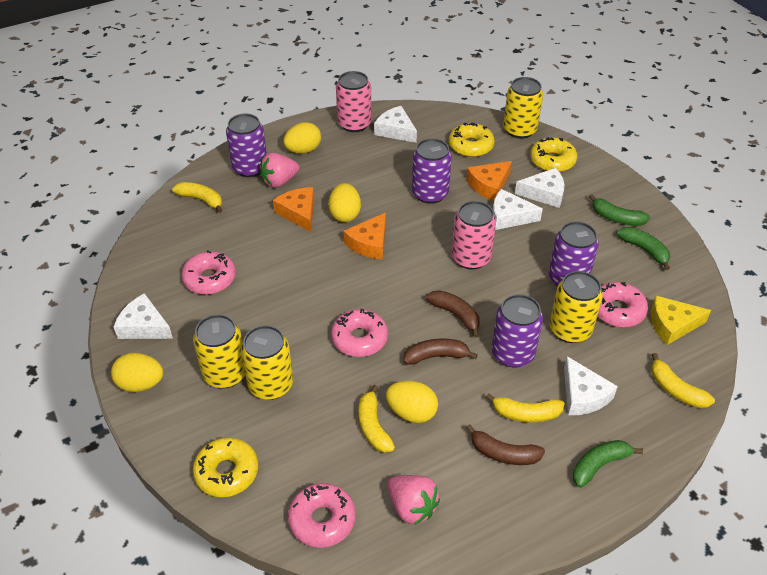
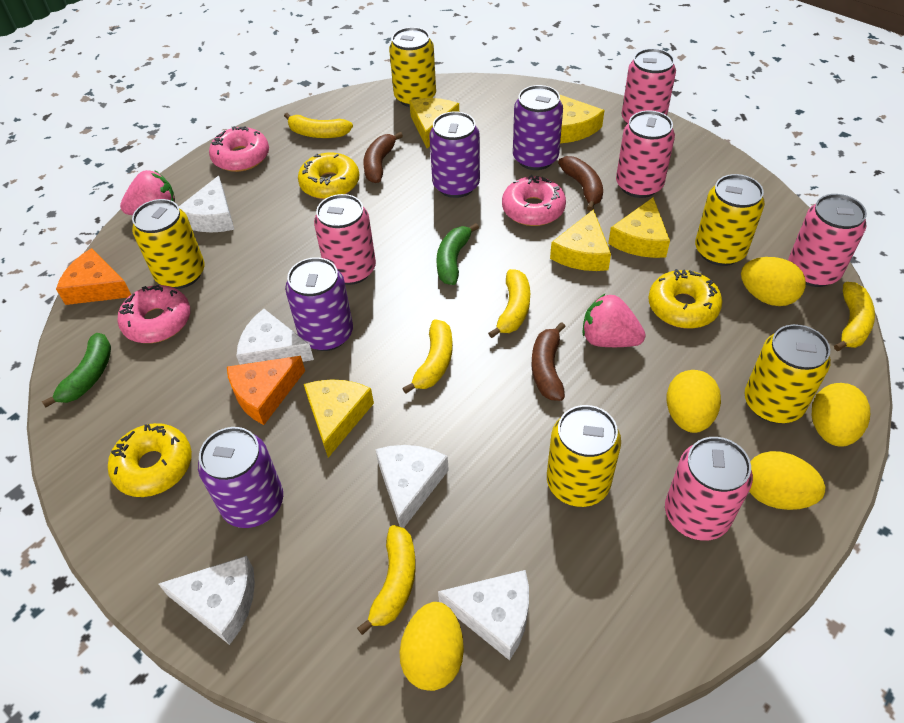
green banana: 3 -> 2
orange cheese: 3 -> 2
pink can: 2 -> 5
pink donut: 4 -> 3
yellow banana: 4 -> 5
yellow can: 4 -> 5
yellow cheese: 1 -> 5
yellow egg: 4 -> 5

